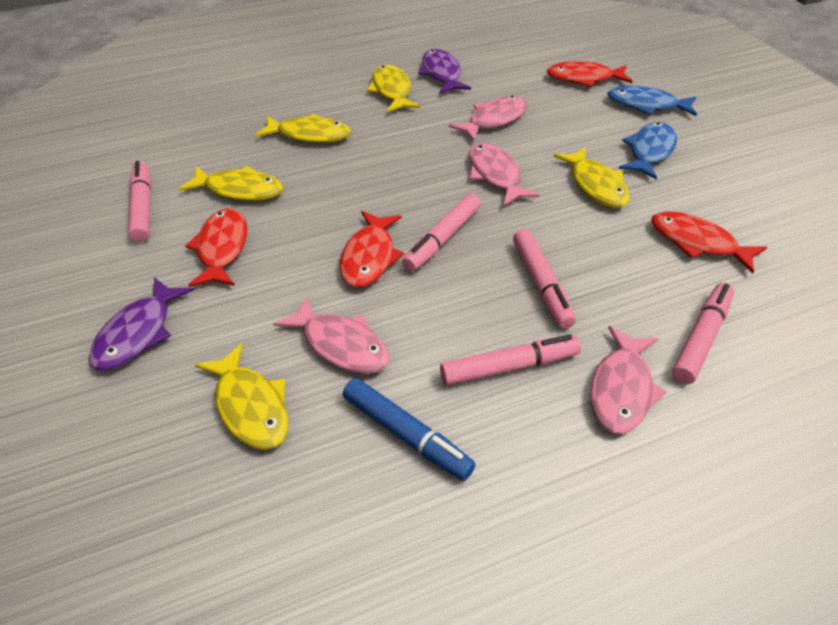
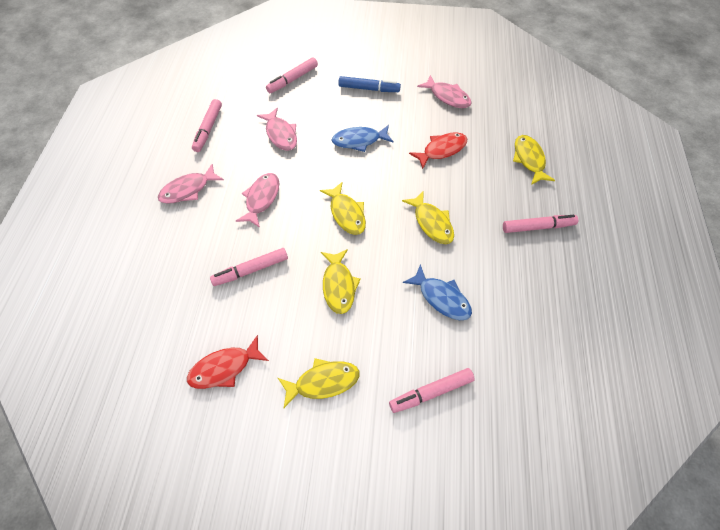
purple fish: 2 -> 0
red fish: 4 -> 2

